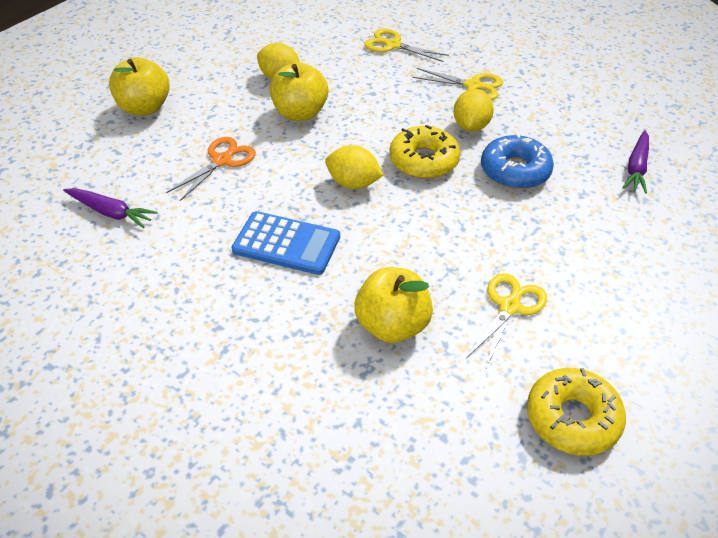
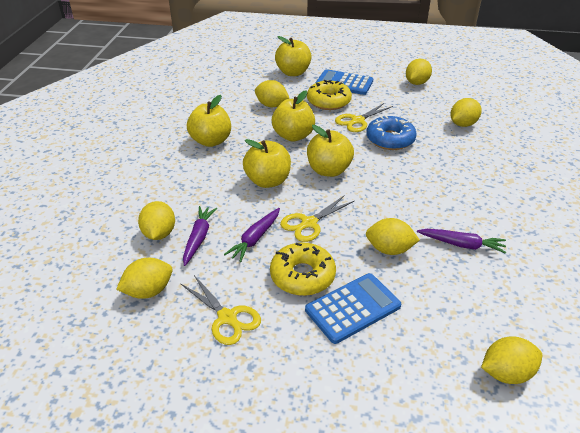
blue calculator: 1 -> 2
orange scissors: 1 -> 0
purple carrot: 2 -> 3
yellow apple: 3 -> 5
yellow lemon: 3 -> 7

